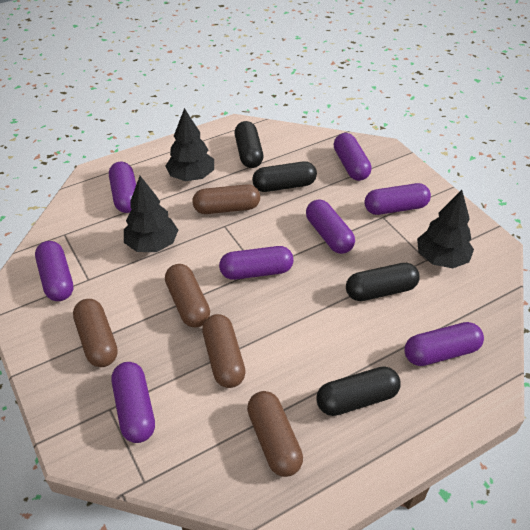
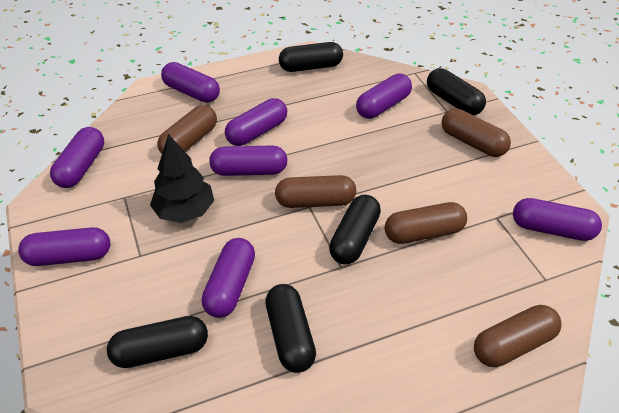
black capsule: 4 -> 5
black tree: 3 -> 1

